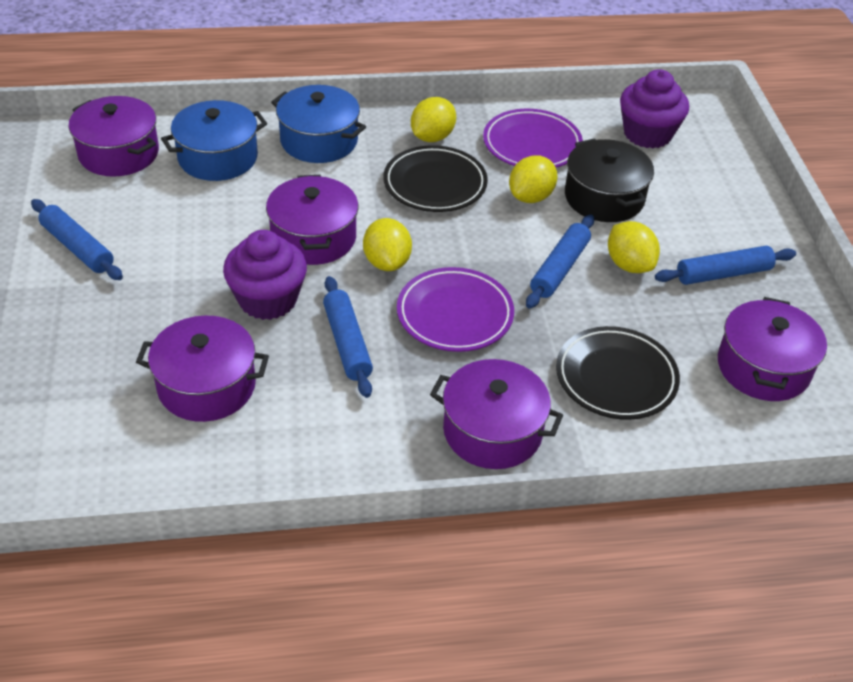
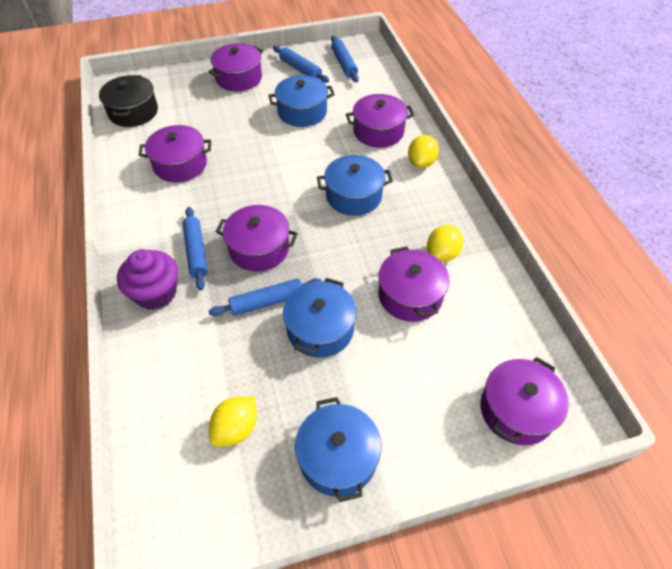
black plate: 2 -> 0
blue pot: 2 -> 4
purple cupcake: 2 -> 1
purple plate: 2 -> 0
purple pot: 5 -> 6
yellow lemon: 4 -> 3

